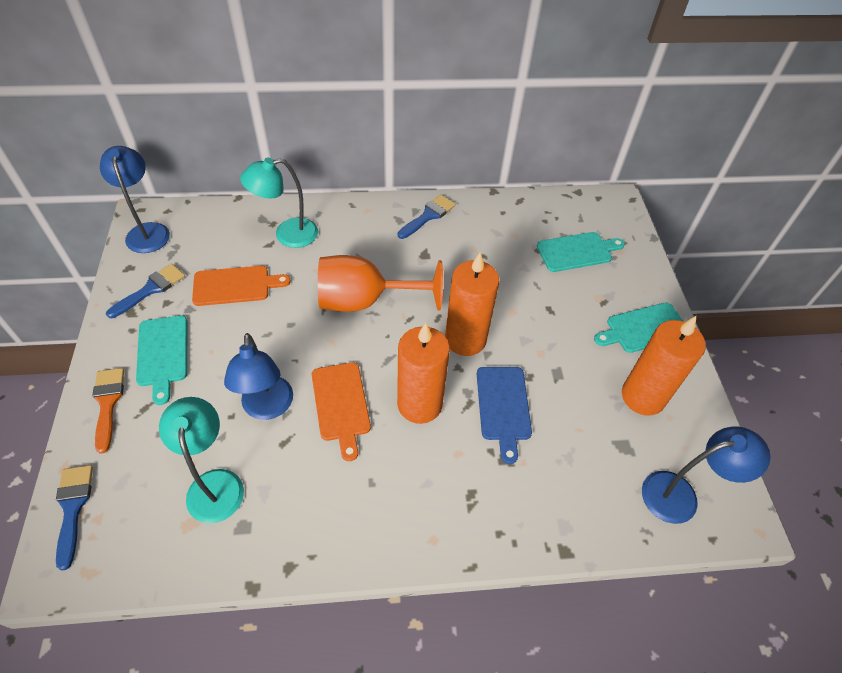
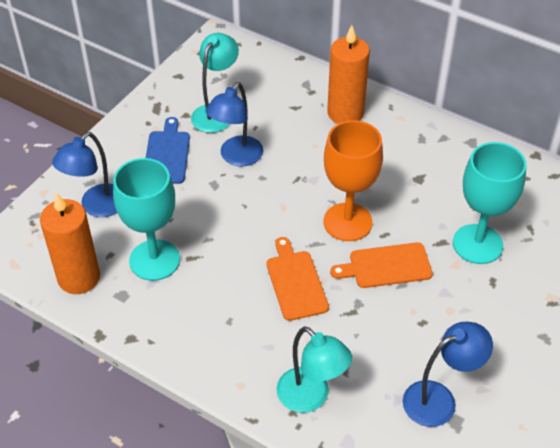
blue brush: 3 -> 0
orange brush: 1 -> 0
orange candle: 3 -> 2
turquoise cutting board: 3 -> 0
turquoise goblet: 0 -> 2

